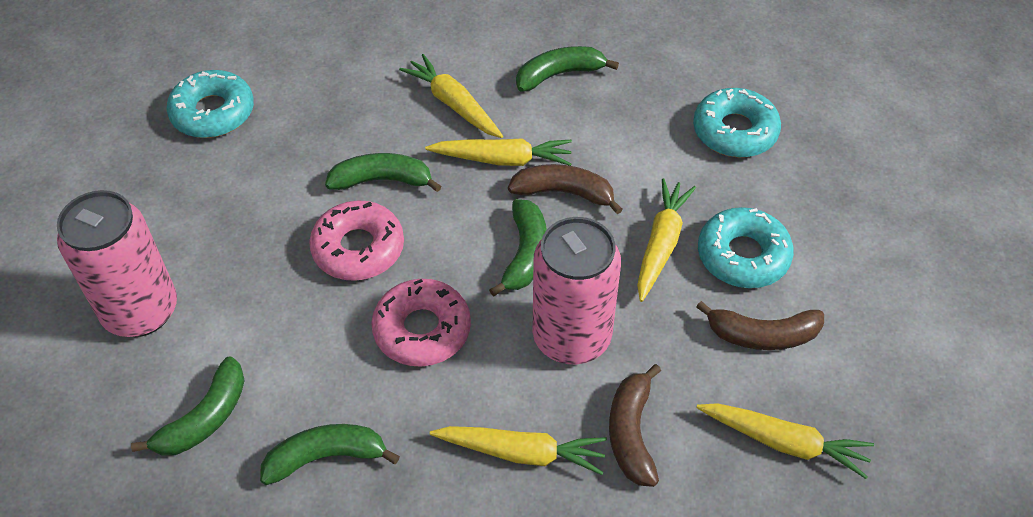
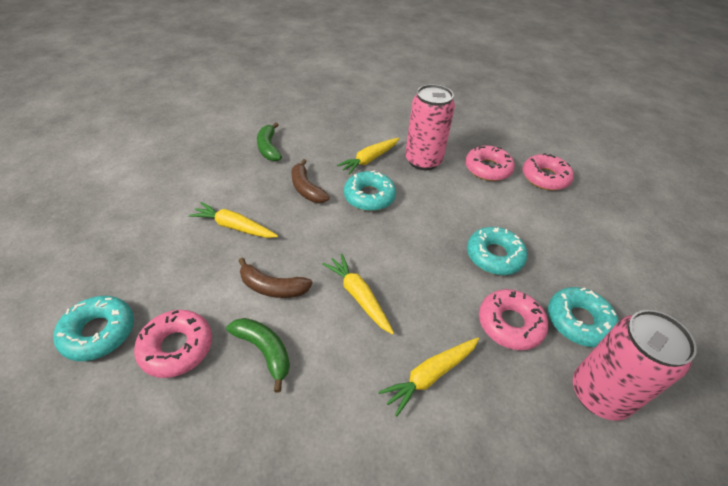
brown banana: 3 -> 2
green banana: 5 -> 2
pink donut: 2 -> 4
turquoise donut: 3 -> 4
yellow carrot: 5 -> 4

